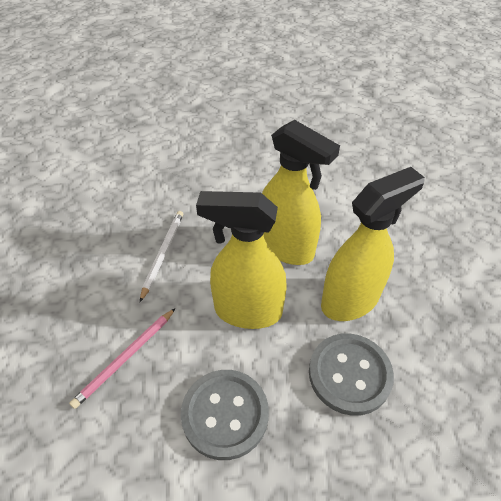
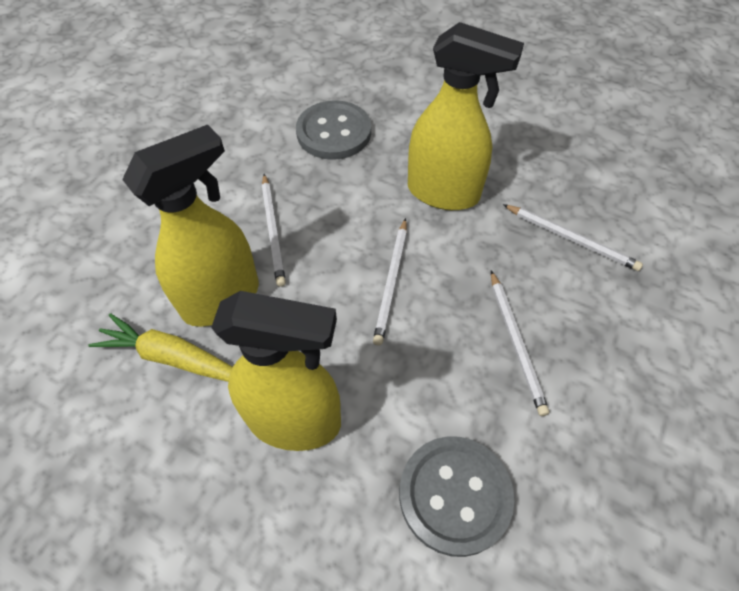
pink pencil: 1 -> 0
white pencil: 1 -> 4
yellow carrot: 0 -> 1

